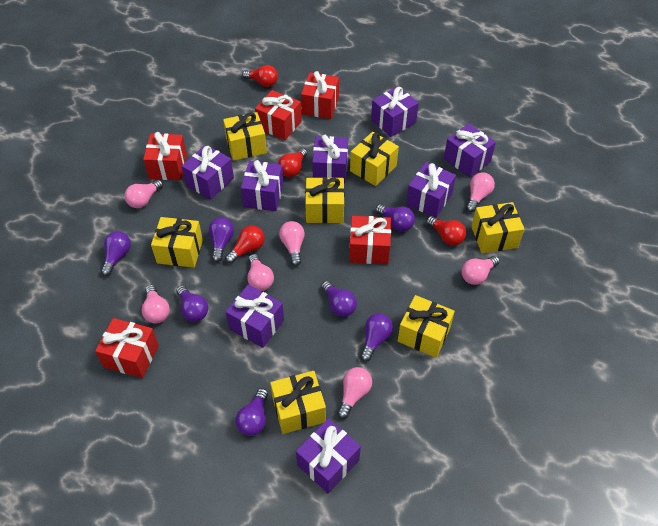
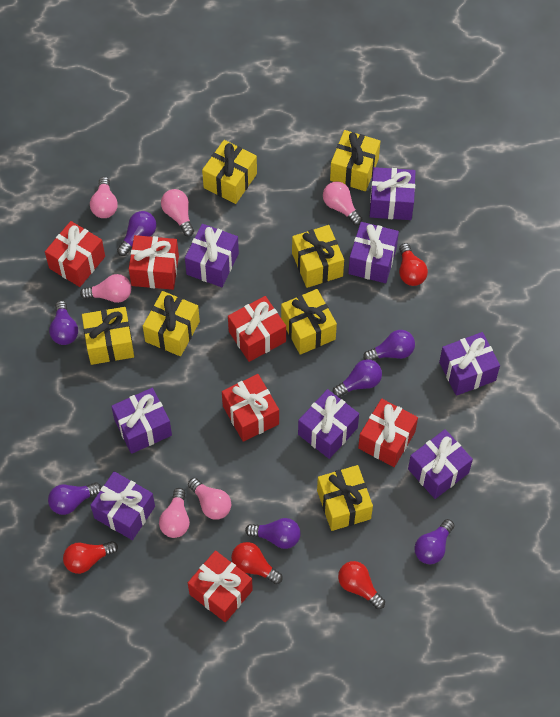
pink light bulb: 7 -> 6
red gift: 5 -> 6

